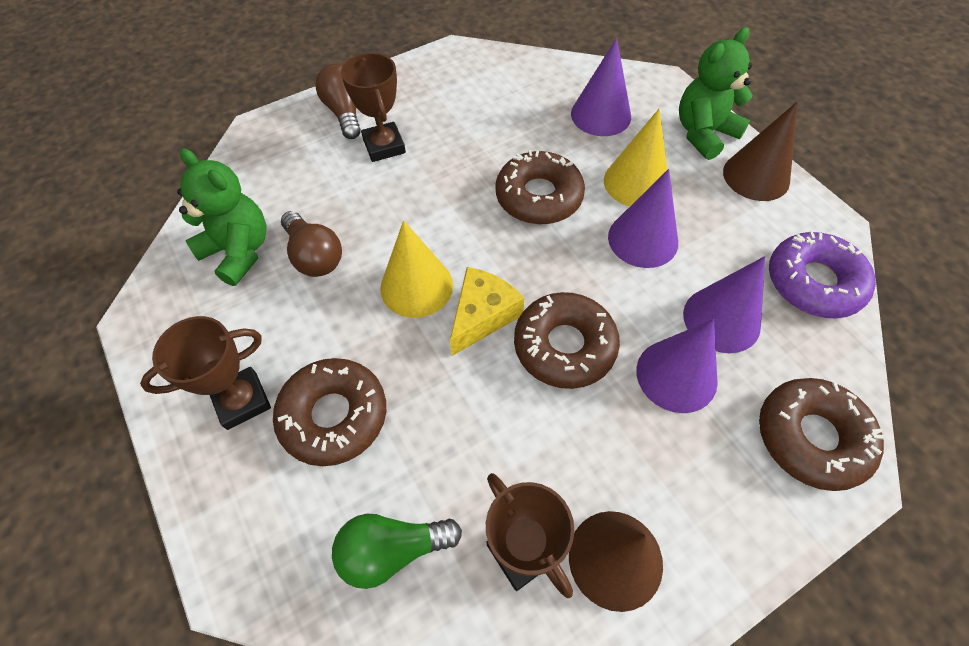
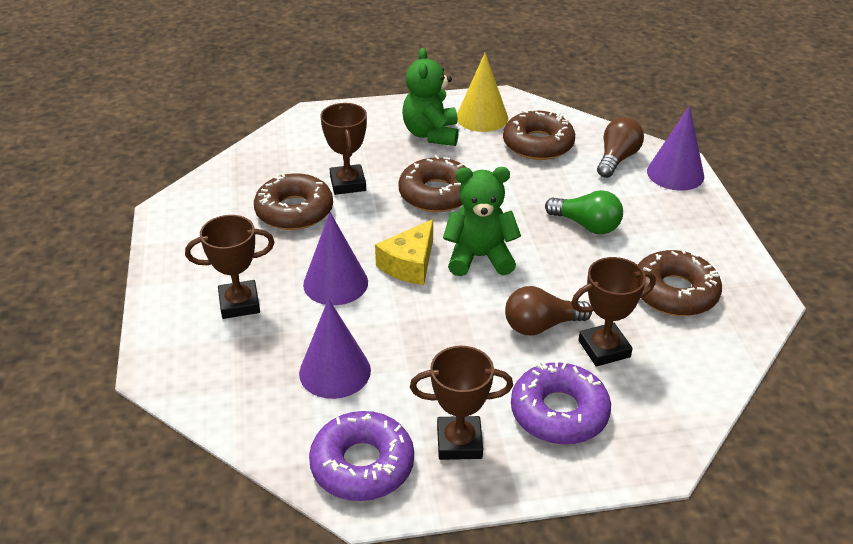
brown cone: 2 -> 0
brown trophy: 3 -> 4
purple cone: 4 -> 3
purple donut: 1 -> 2
yellow cone: 2 -> 1

